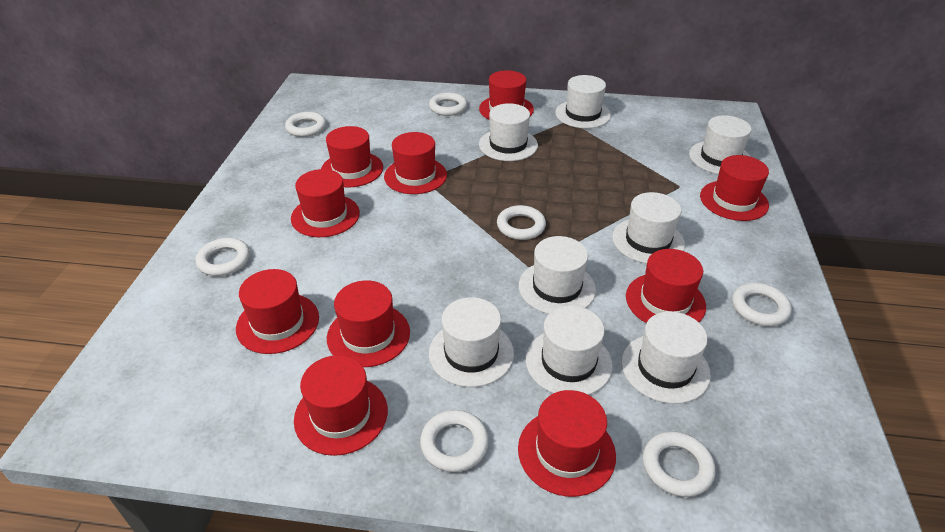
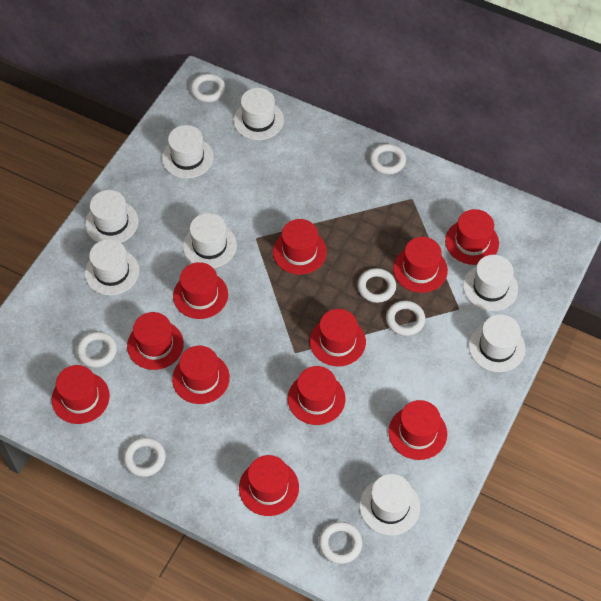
red hat: 10 -> 11

